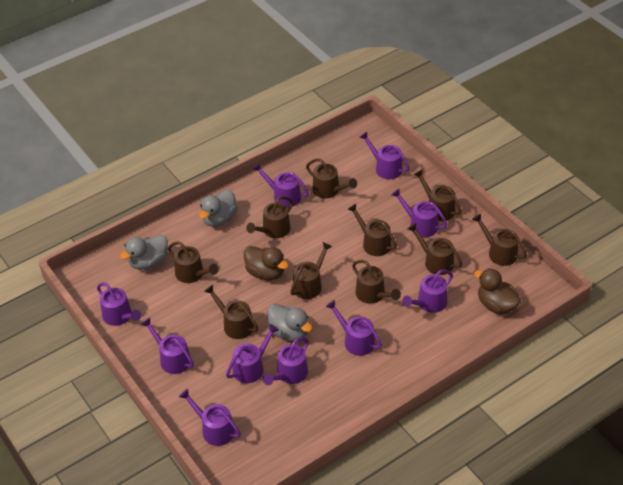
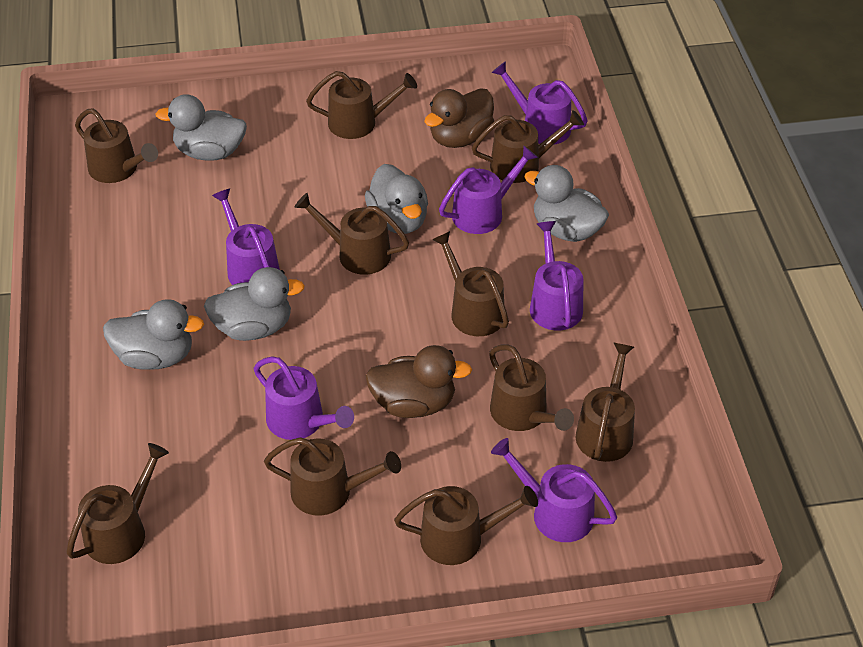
grey duck: 3 -> 5
purple watering can: 10 -> 6

